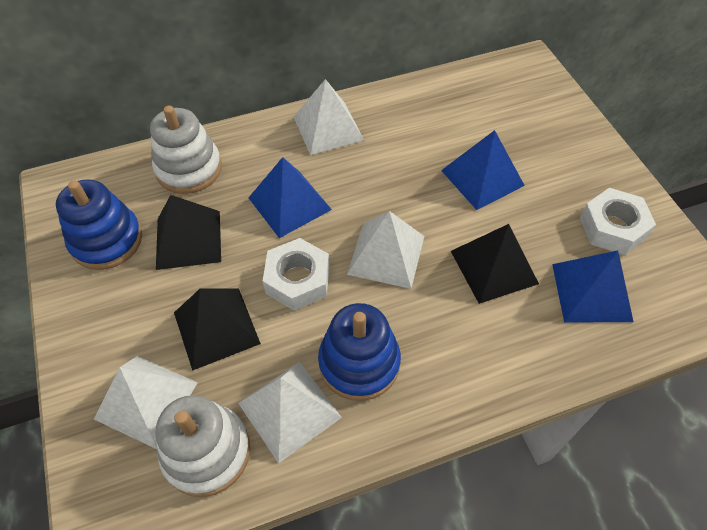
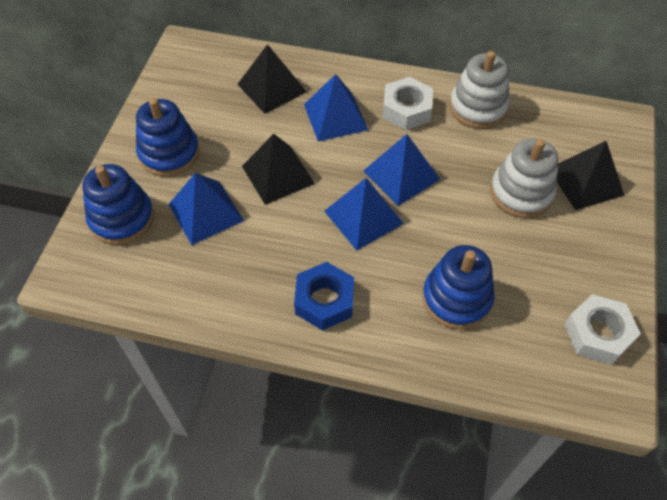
blue nut: 0 -> 1
blue pyramid: 3 -> 4
blue stacking toy: 2 -> 3
white pyramid: 4 -> 0

